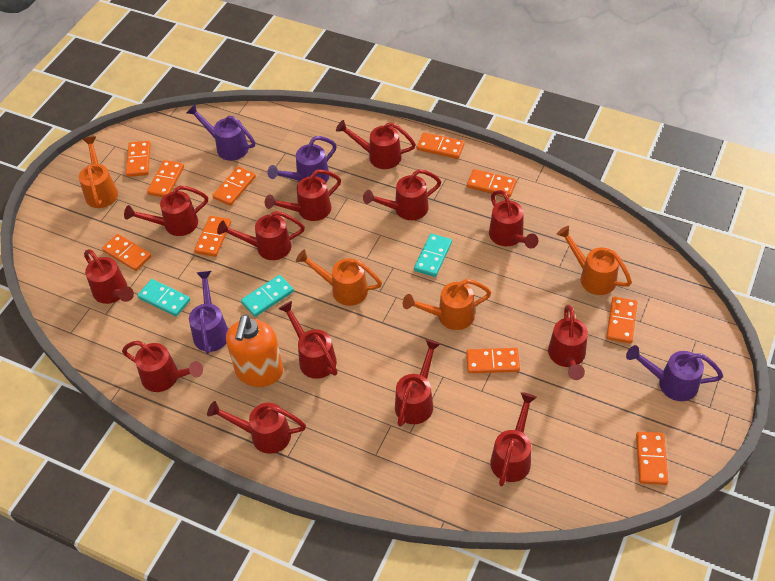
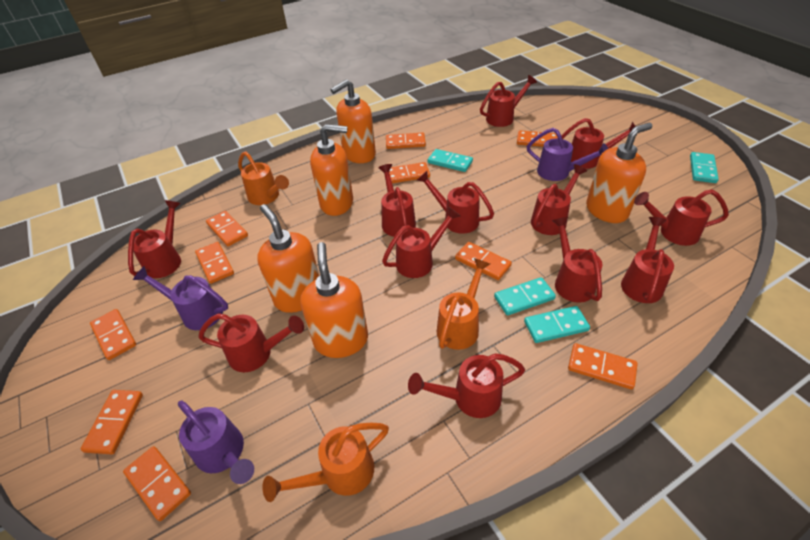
orange soap dispenser: 1 -> 5
orange watering can: 4 -> 3
purple watering can: 4 -> 3
red watering can: 13 -> 12
turquoise domino: 3 -> 4

